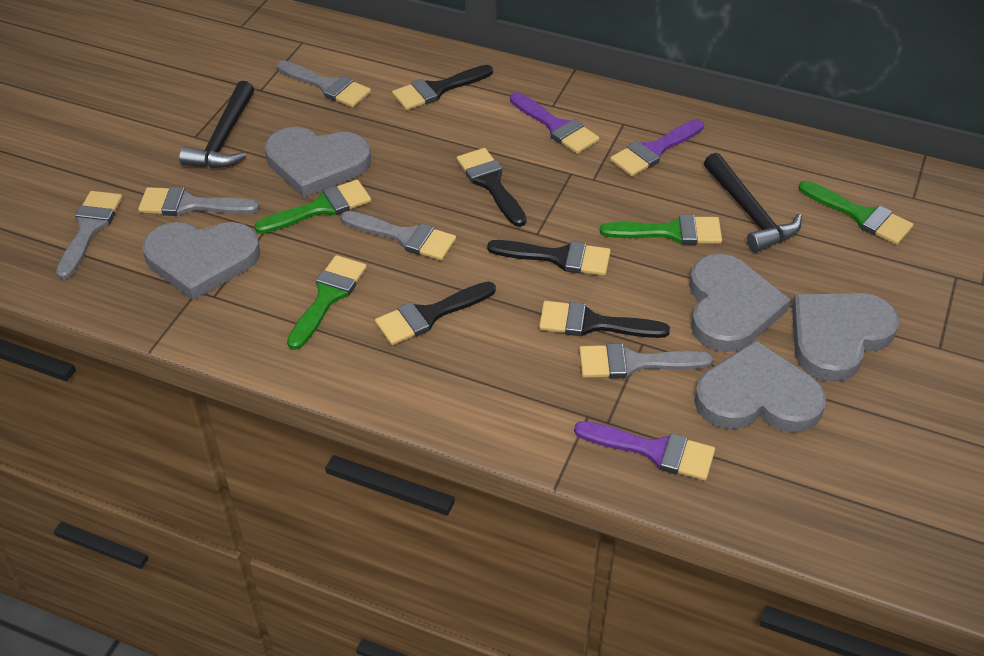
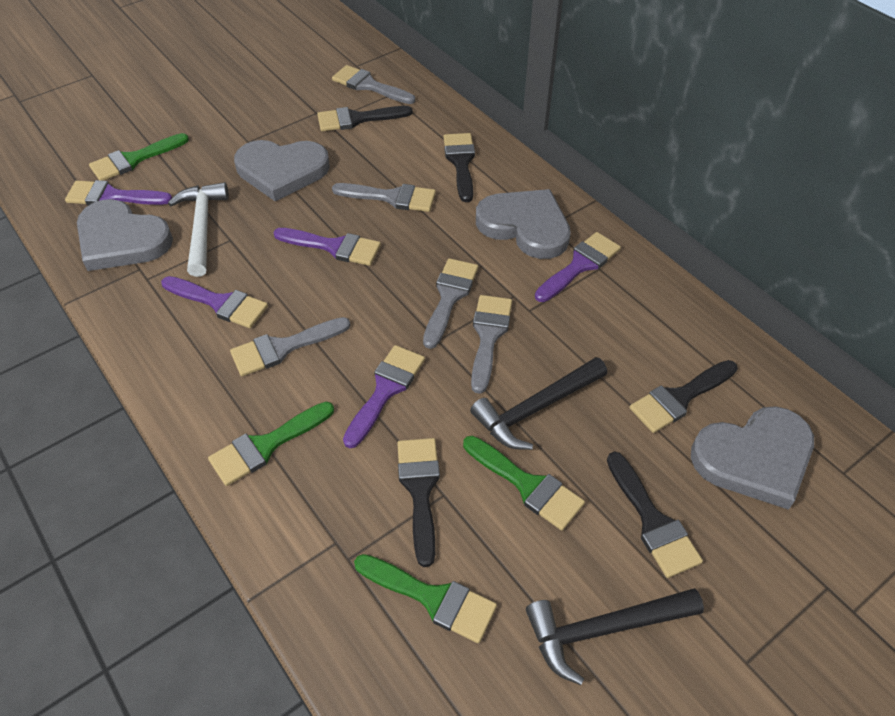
grey heart: 5 -> 4
purple brush: 3 -> 5
white hammer: 0 -> 1

